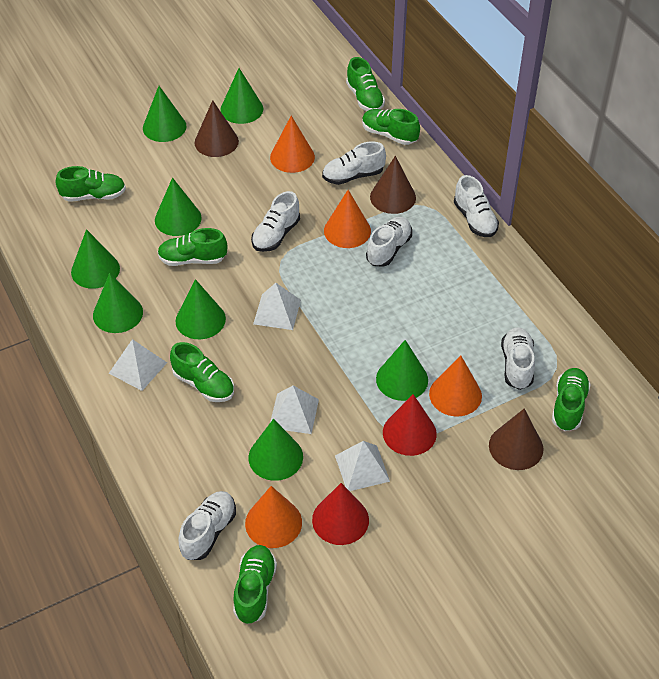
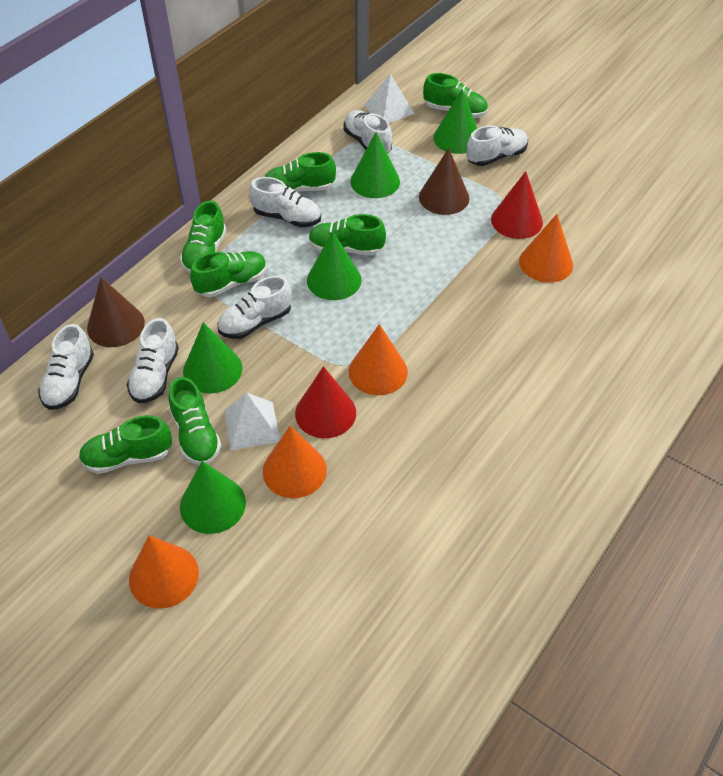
brown cone: 3 -> 2
green cone: 8 -> 5
white pyramid: 4 -> 2

